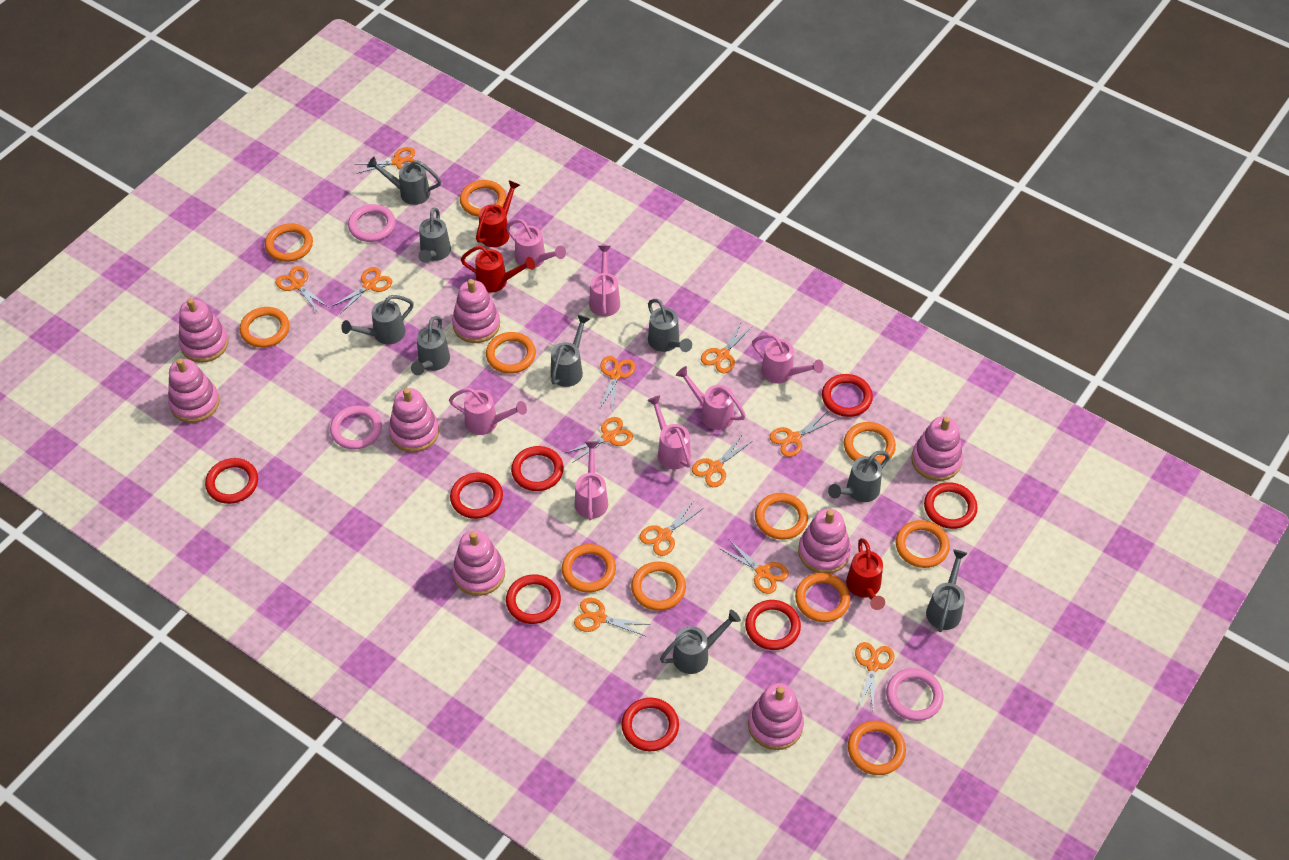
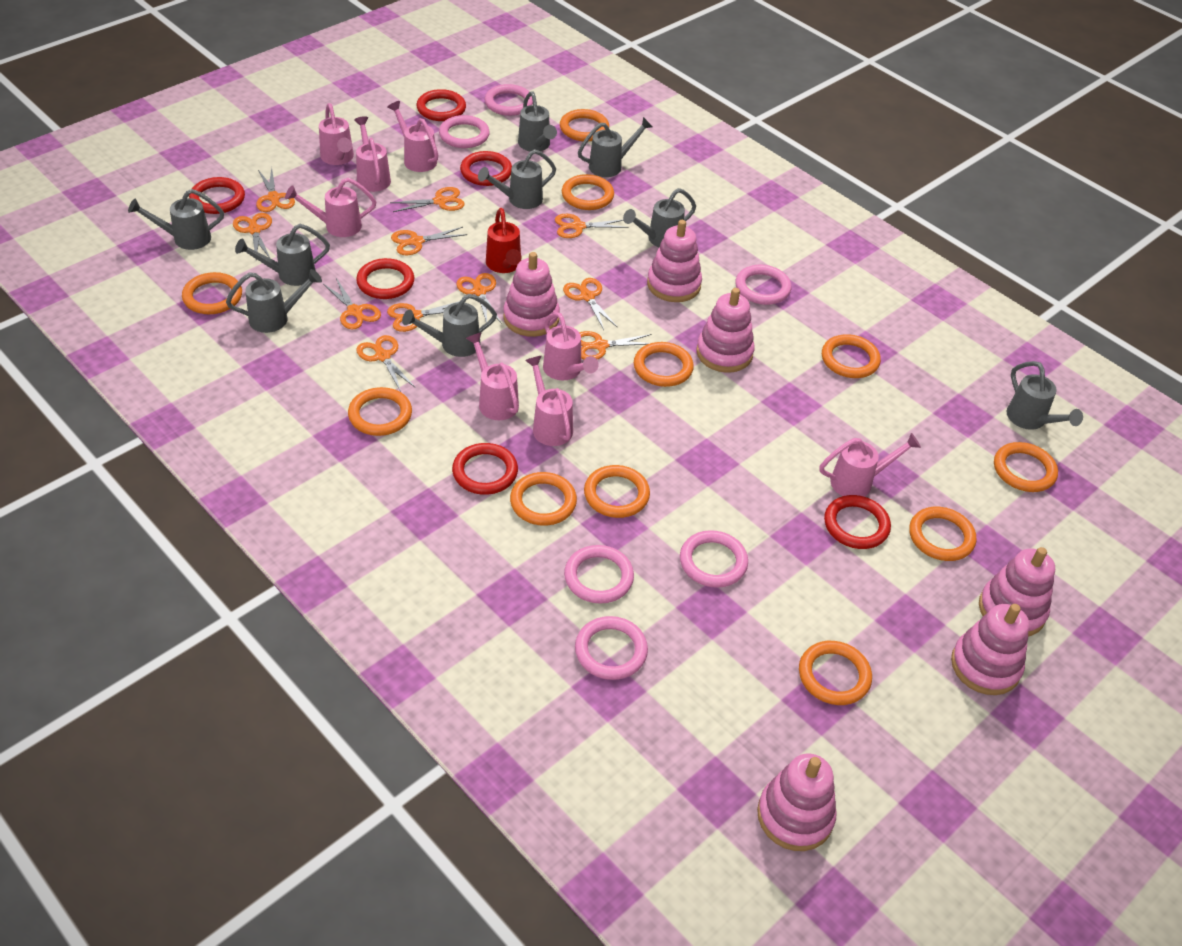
orange scissors: 12 -> 11
pink ring: 3 -> 6
pink stacking toy: 8 -> 6
pink watering can: 7 -> 8
red ring: 8 -> 6
red watering can: 3 -> 1

